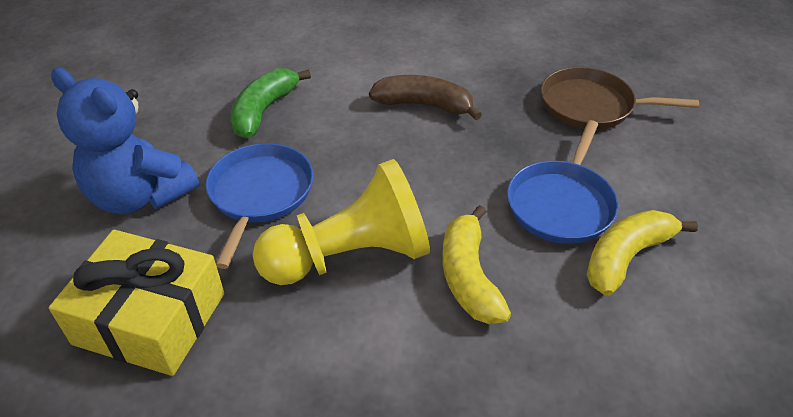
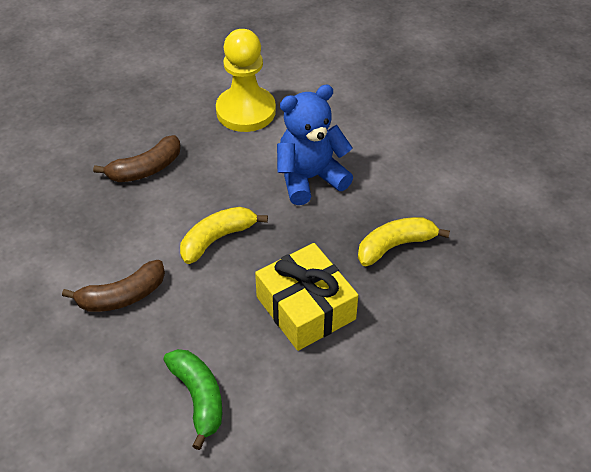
blue pan: 2 -> 0
brown banana: 1 -> 2
brown pan: 1 -> 0

